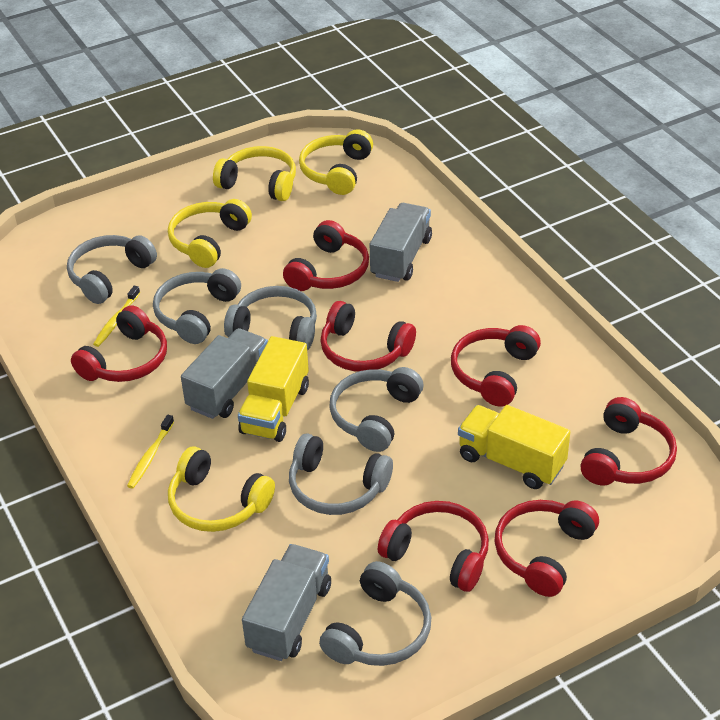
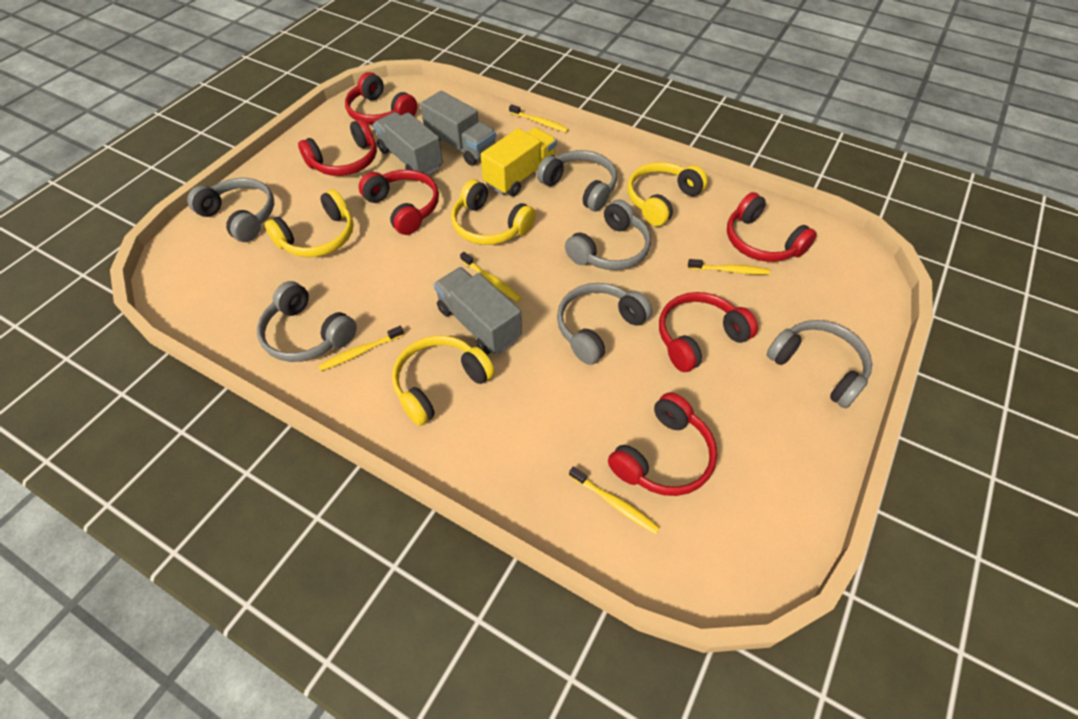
red headphones: 7 -> 6
yellow toothbrush: 2 -> 5
yellow truck: 2 -> 1

